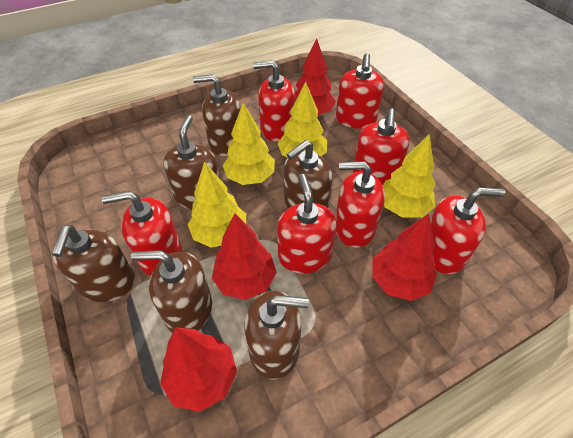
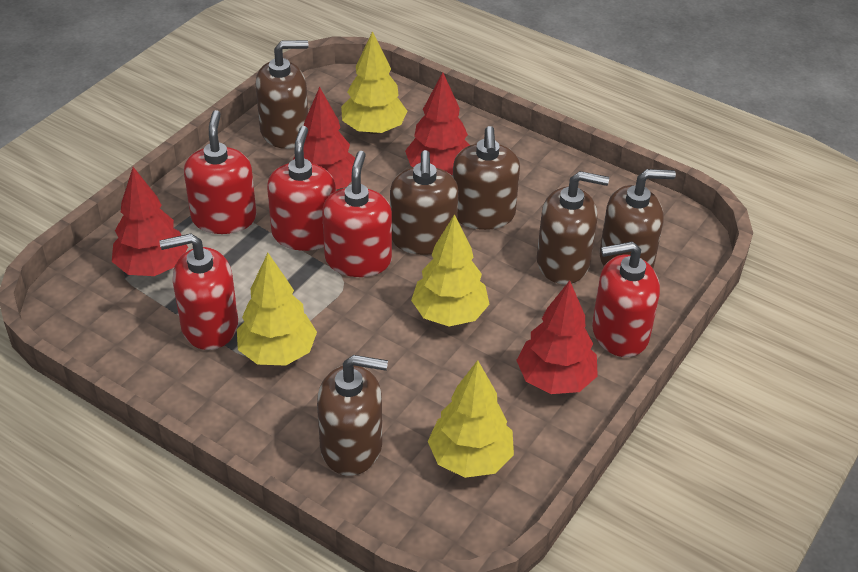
red soap dispenser: 7 -> 5

